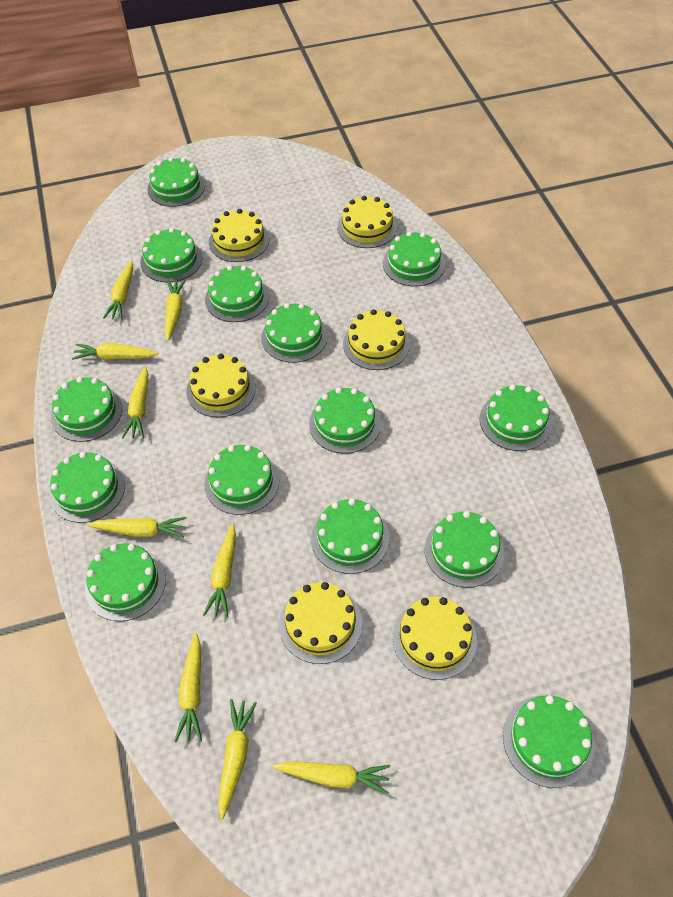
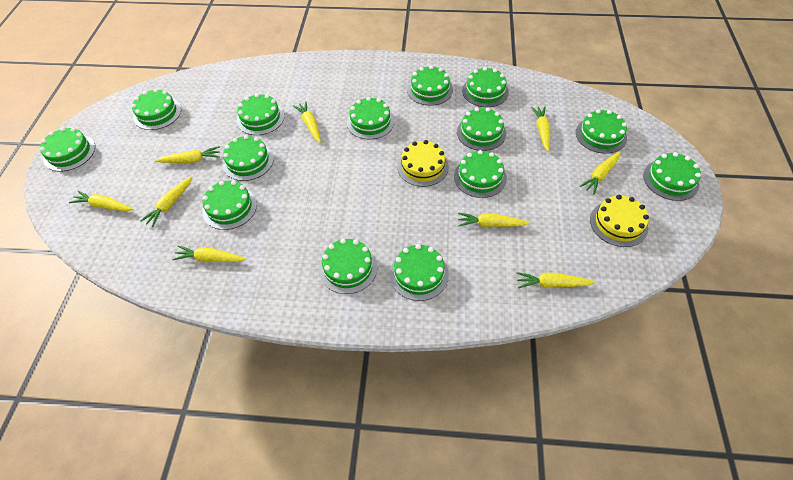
yellow cake: 6 -> 2

